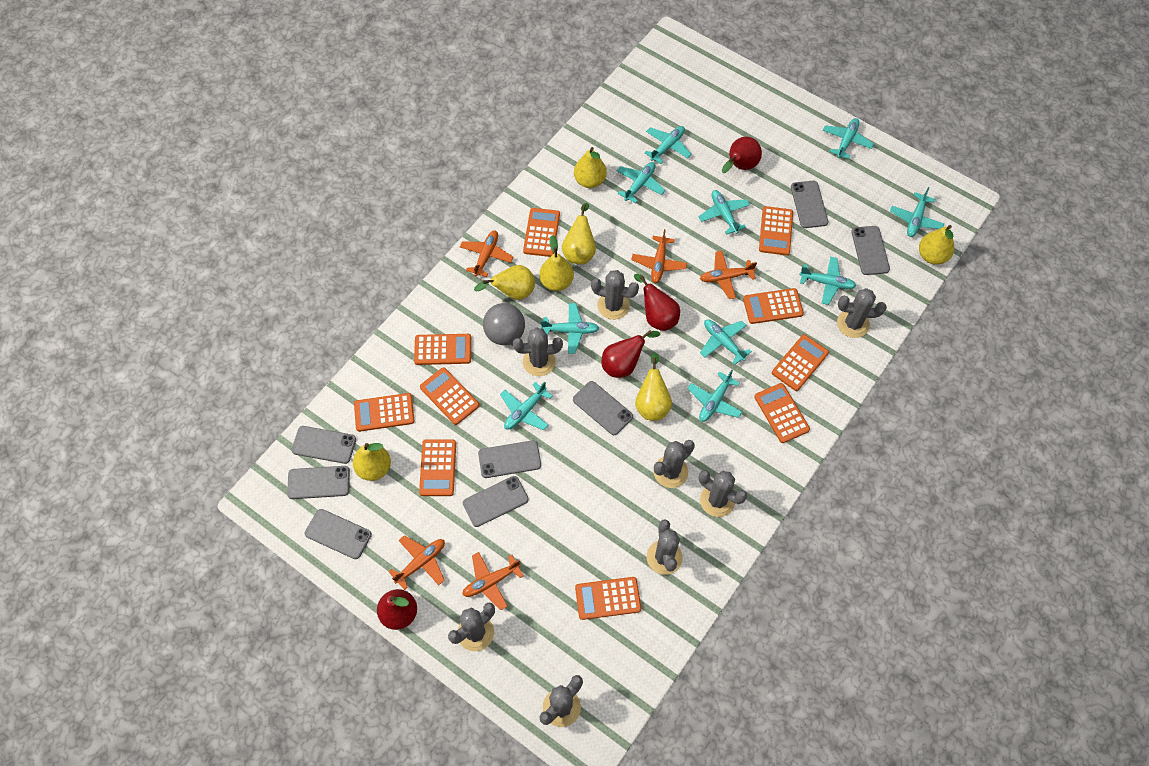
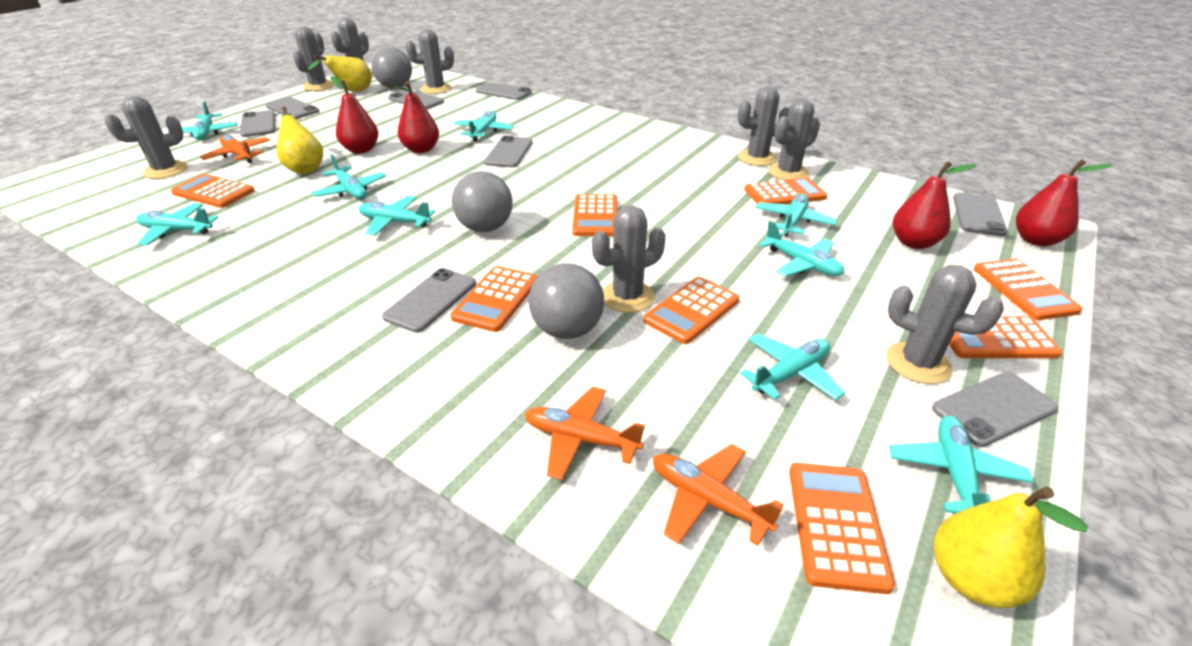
grey ball: 1 -> 3
orange calculator: 10 -> 8
orange plane: 5 -> 3
turquoise plane: 10 -> 9
yellow pear: 7 -> 3

